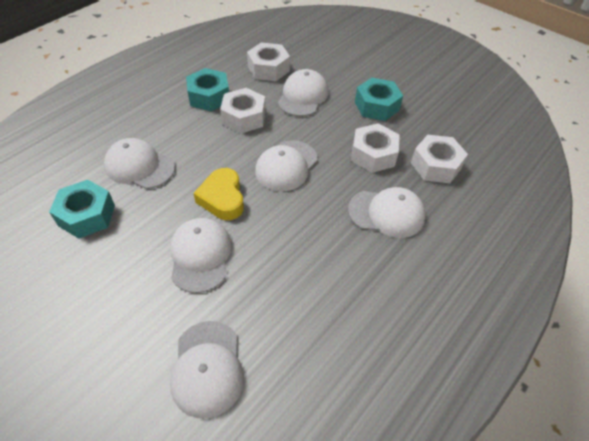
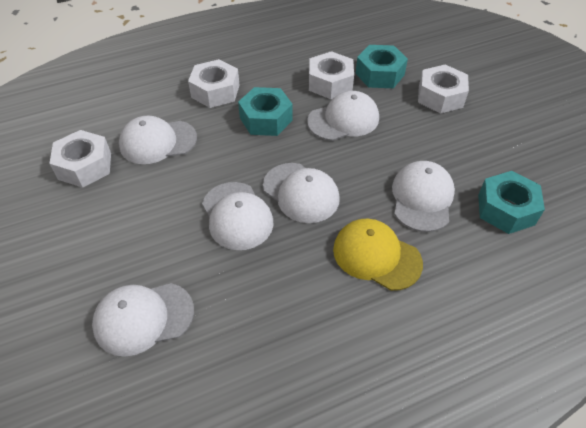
yellow cap: 0 -> 1
yellow heart: 1 -> 0

